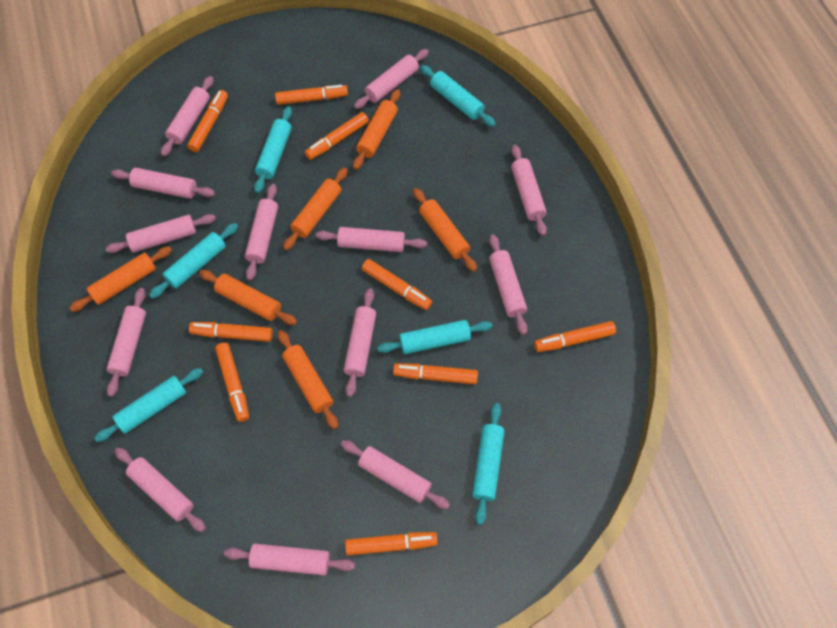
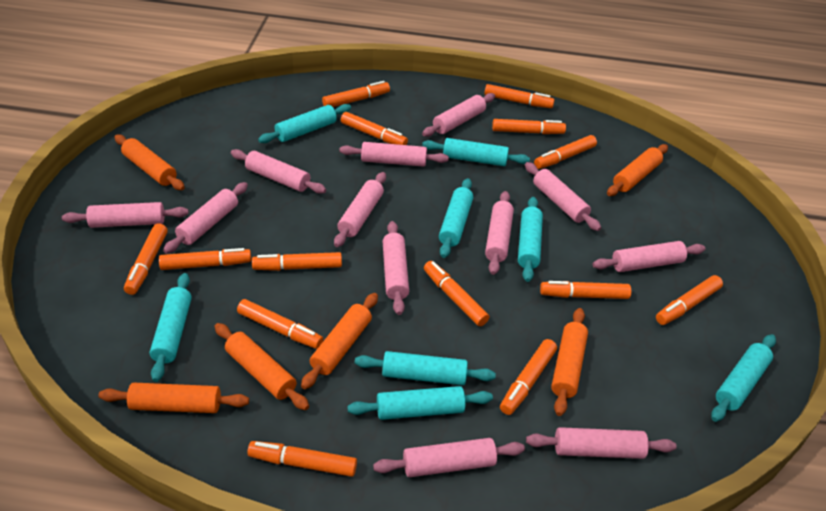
orange marker: 9 -> 14
pink rolling pin: 13 -> 12
turquoise rolling pin: 6 -> 8

